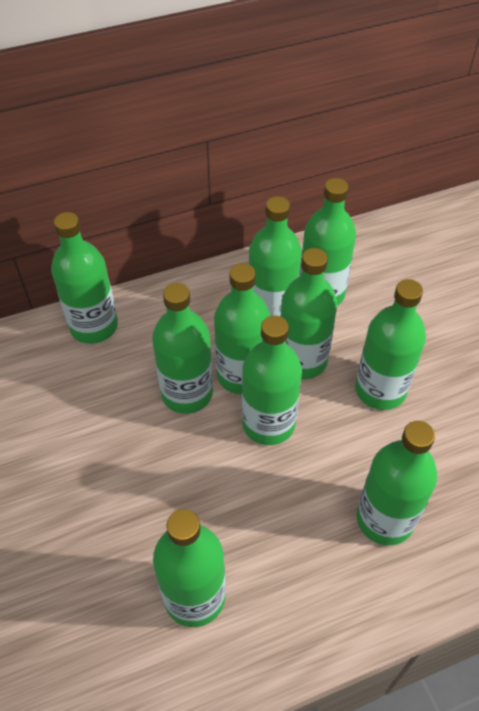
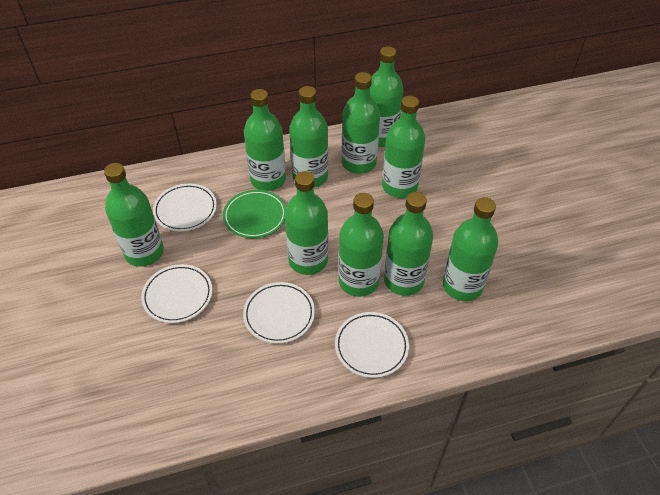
green plate: 0 -> 1
white plate: 0 -> 4

